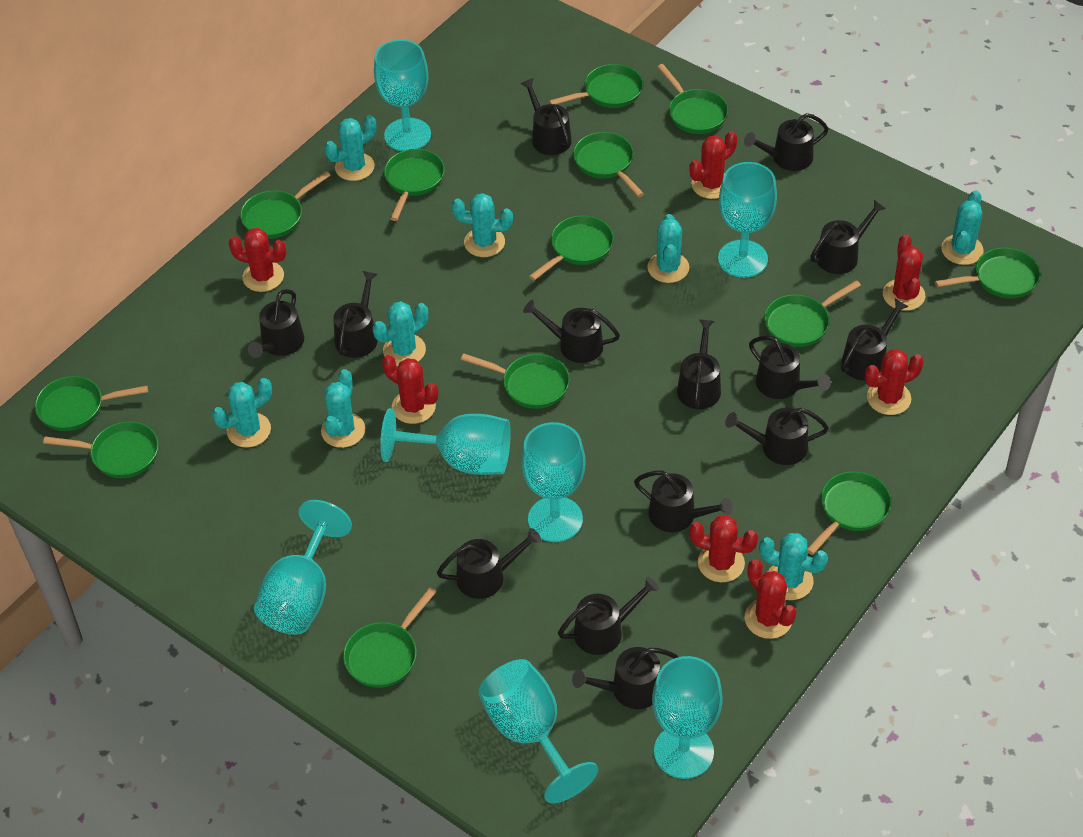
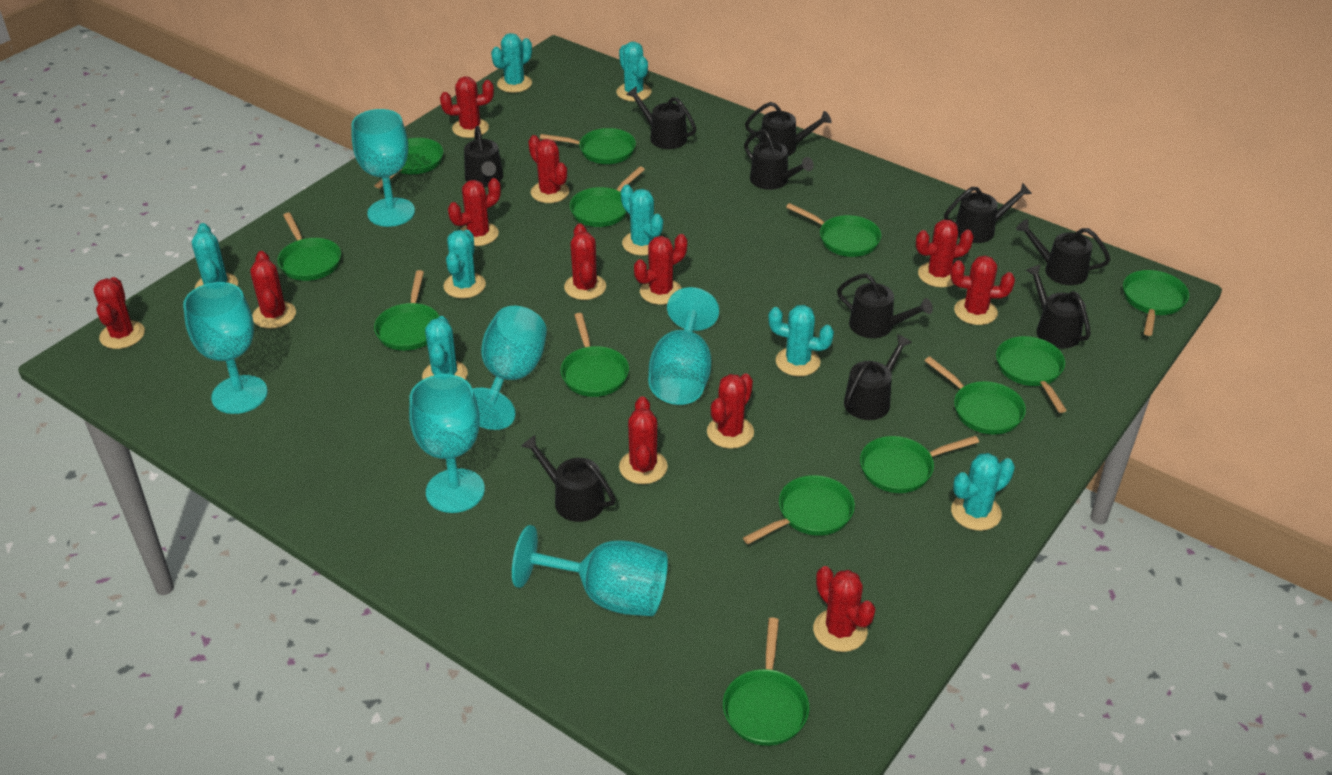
black watering can: 14 -> 10
red cactus: 7 -> 12
turquoise goblet: 7 -> 6

